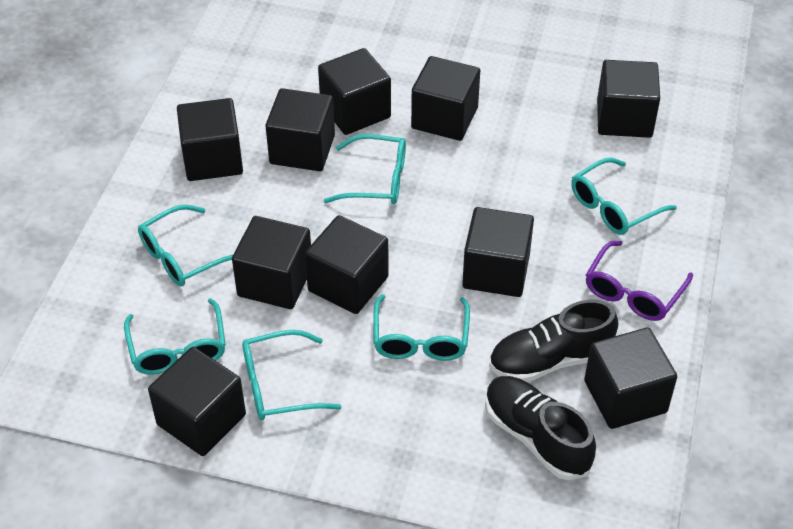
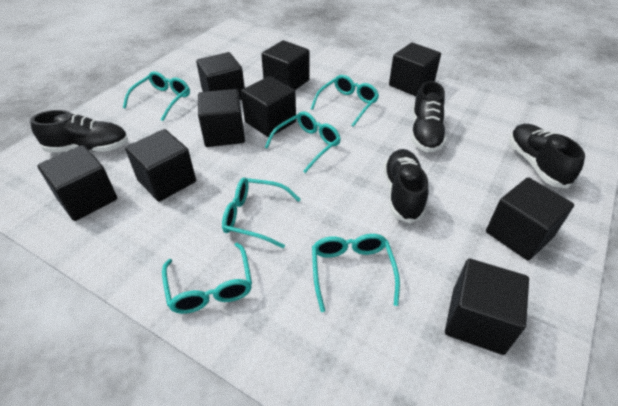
black cube: 10 -> 9
black shoe: 2 -> 4
purple glasses: 1 -> 0

